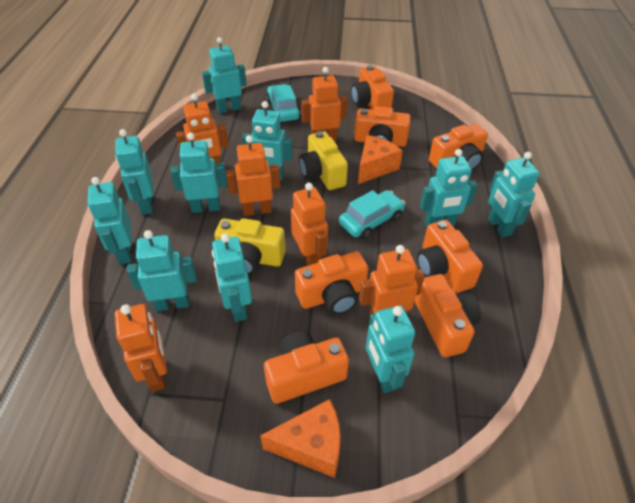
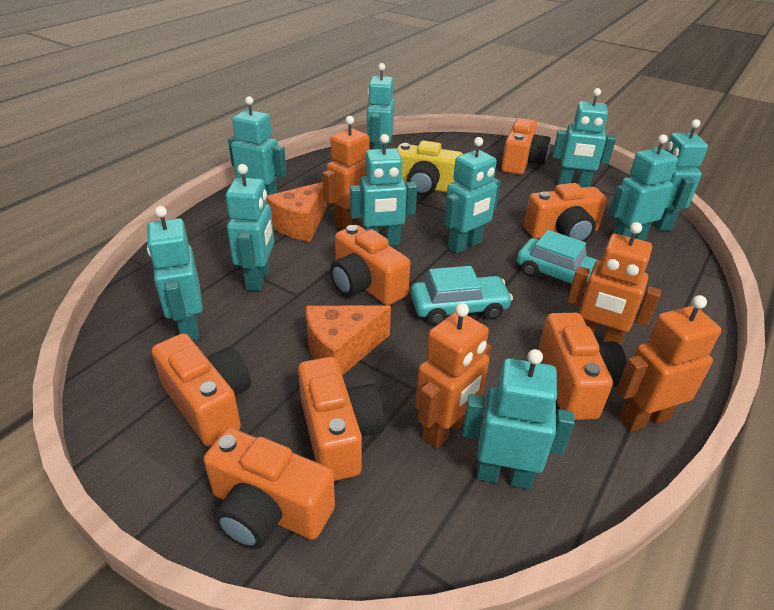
orange robot: 6 -> 4
yellow camera: 2 -> 1

